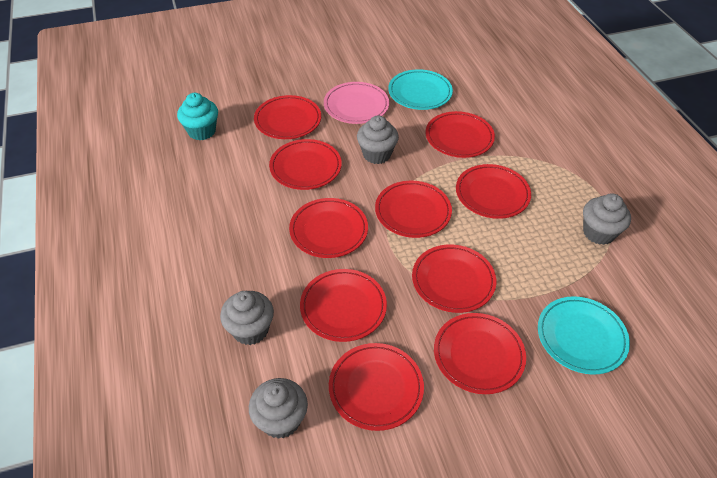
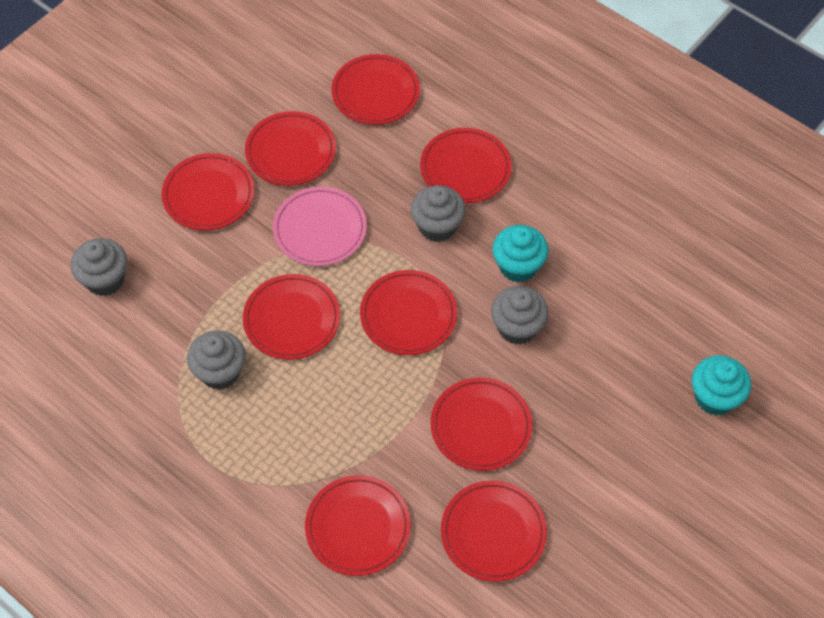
red plate: 10 -> 9
turquoise cupcake: 1 -> 2
turquoise plate: 2 -> 0

